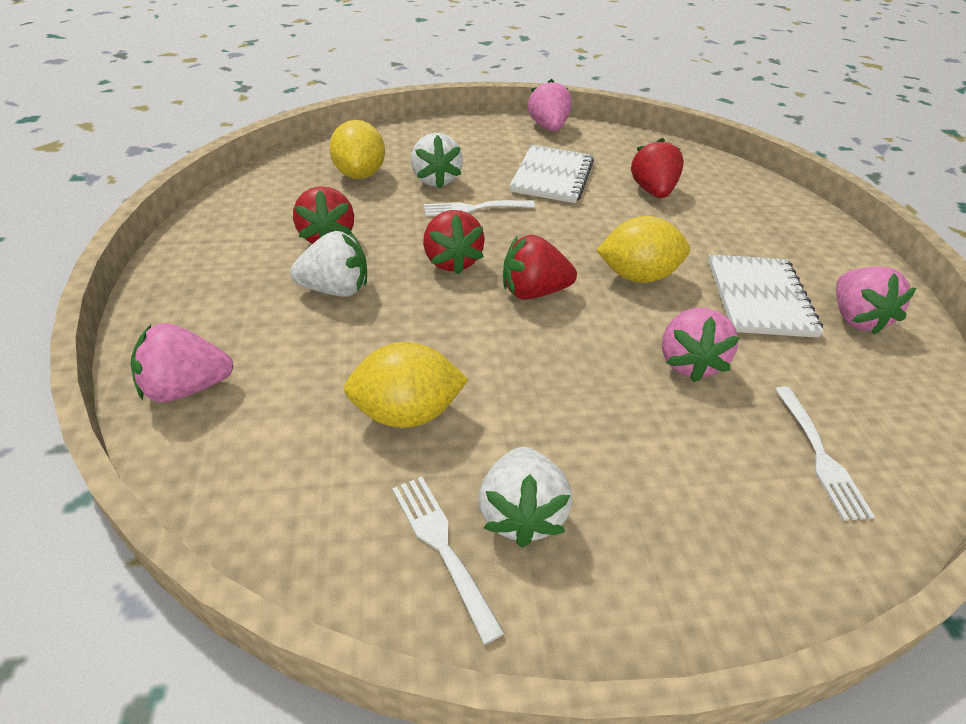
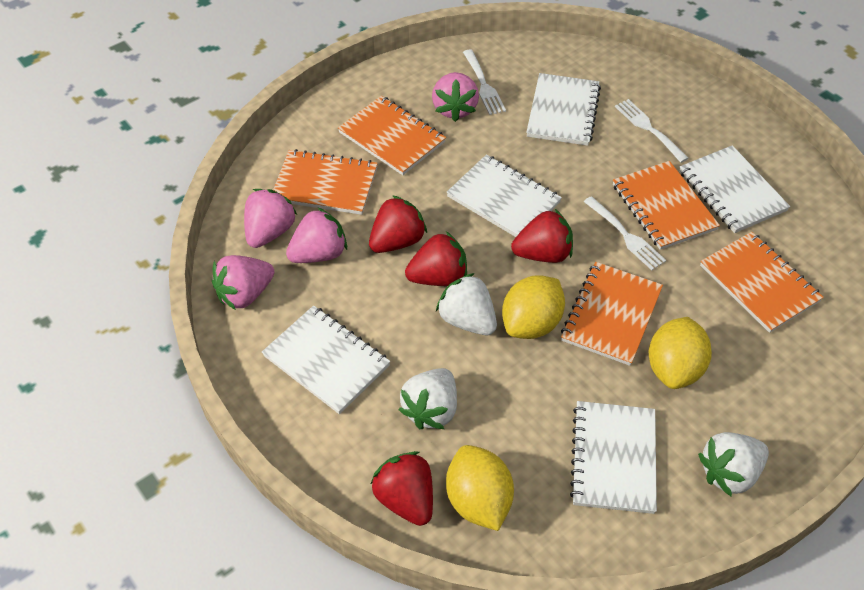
orange notebook: 0 -> 5
white notebook: 2 -> 5

